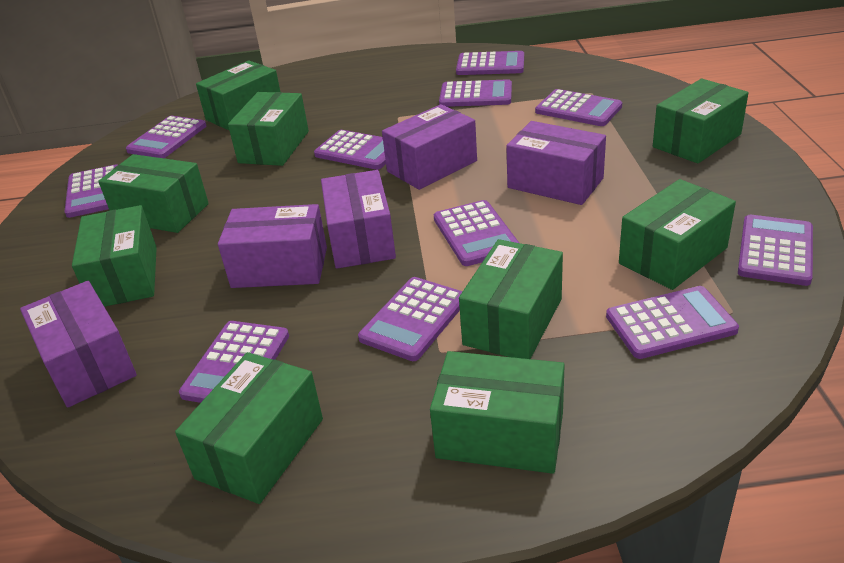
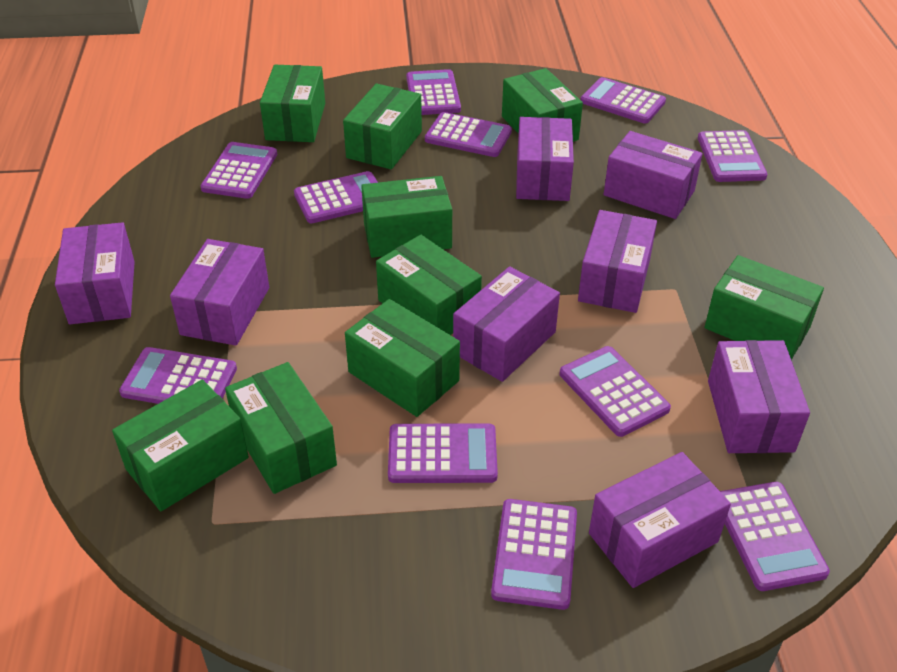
purple box: 5 -> 8

